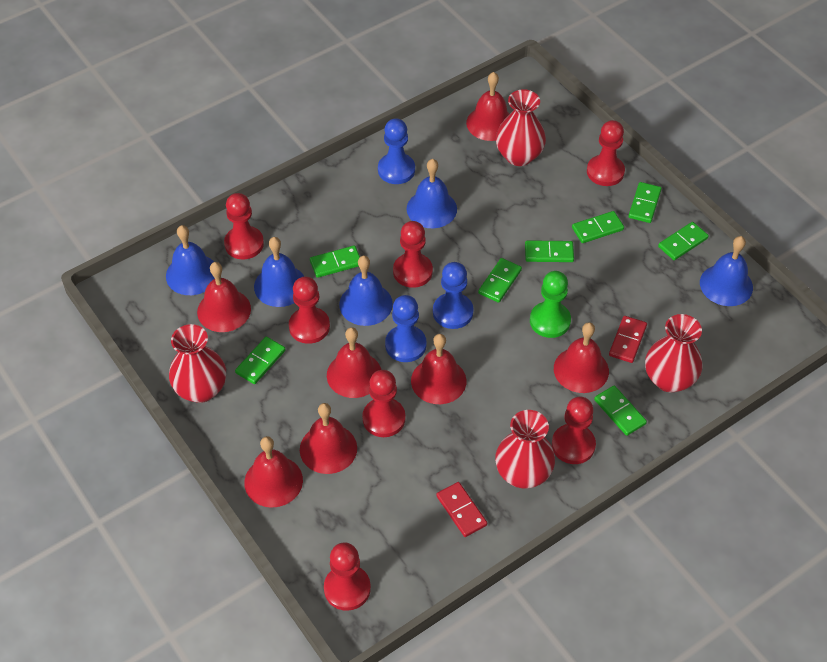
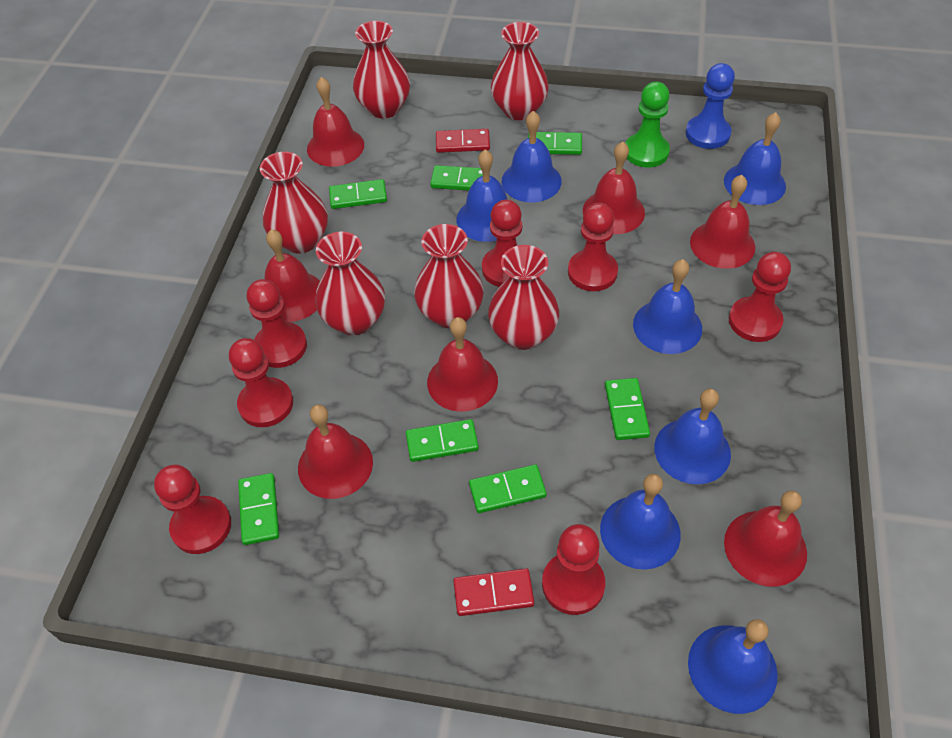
blue bell: 5 -> 7
blue pawn: 3 -> 1
green domino: 8 -> 7
red vase: 4 -> 6

